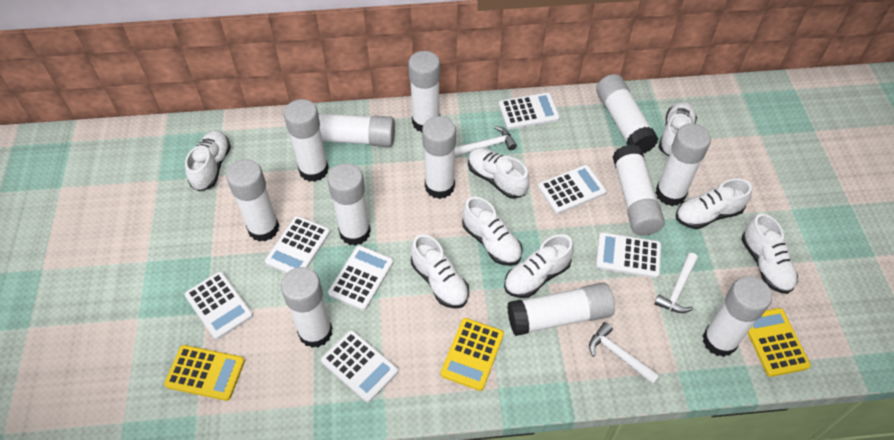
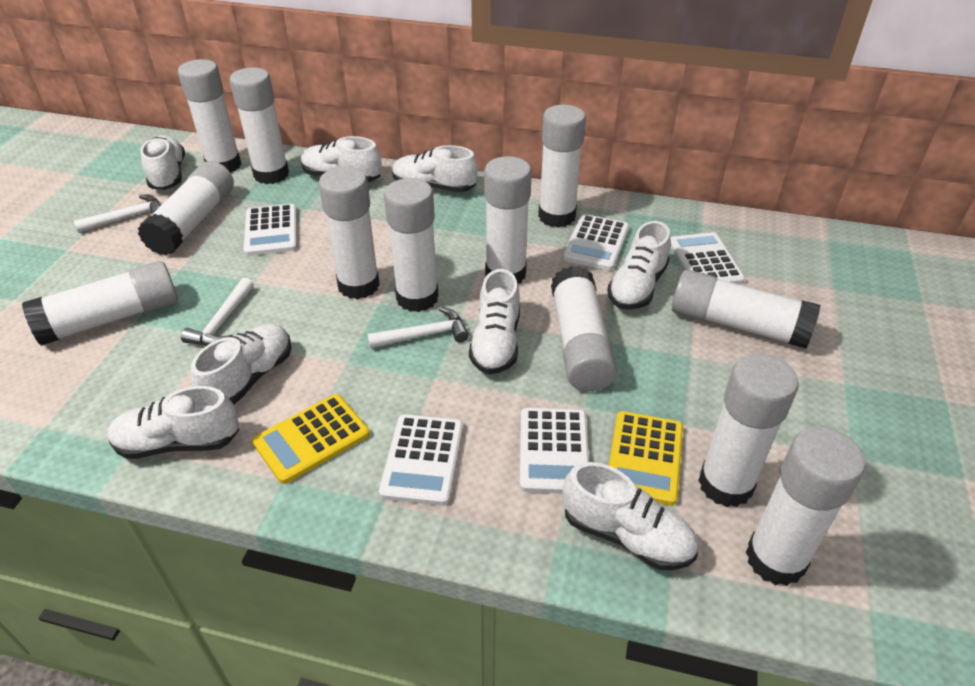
white calculator: 7 -> 5
yellow calculator: 3 -> 2

